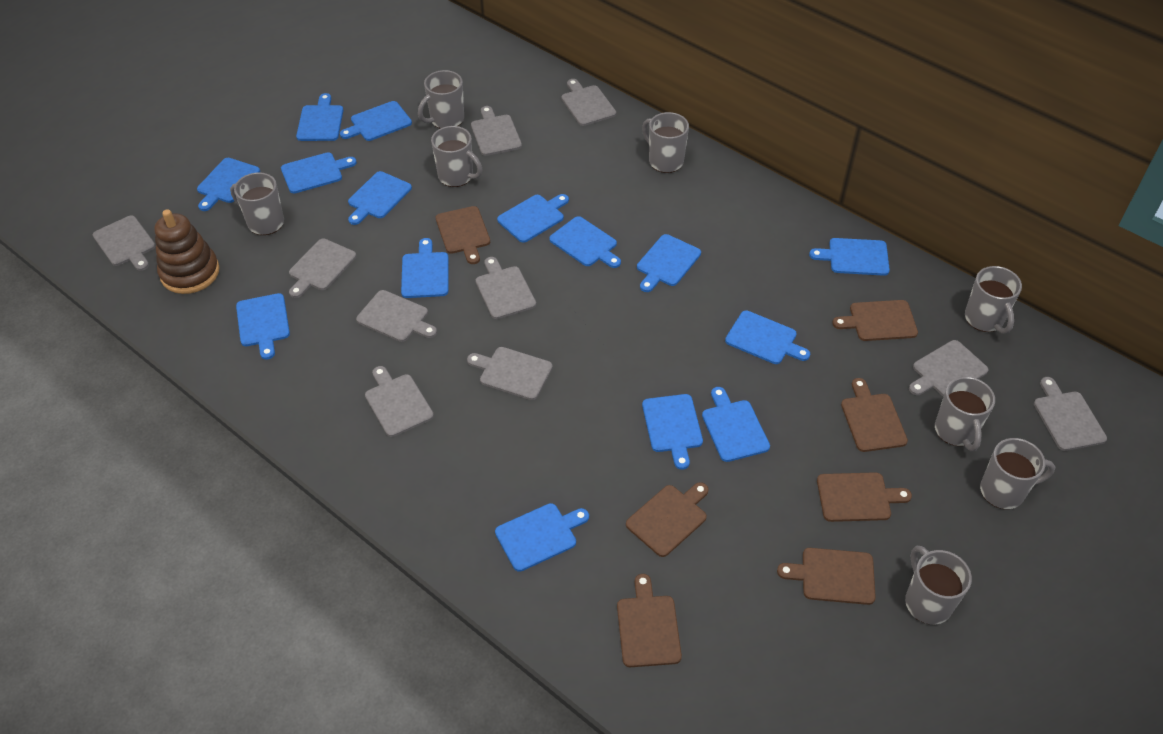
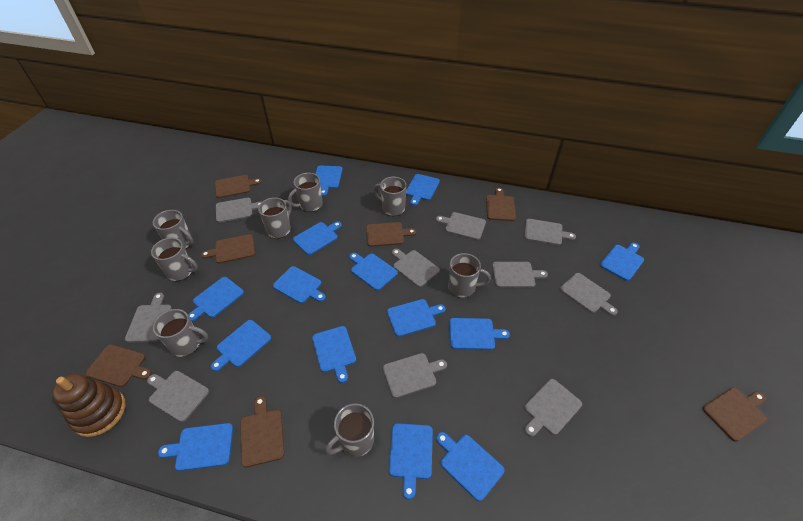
blue cutting board: 15 -> 14

